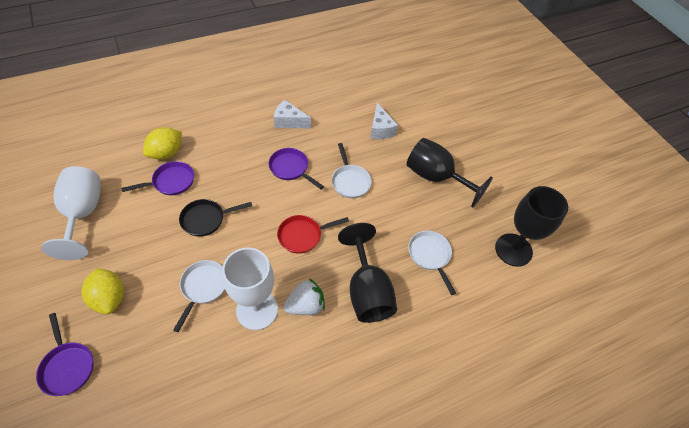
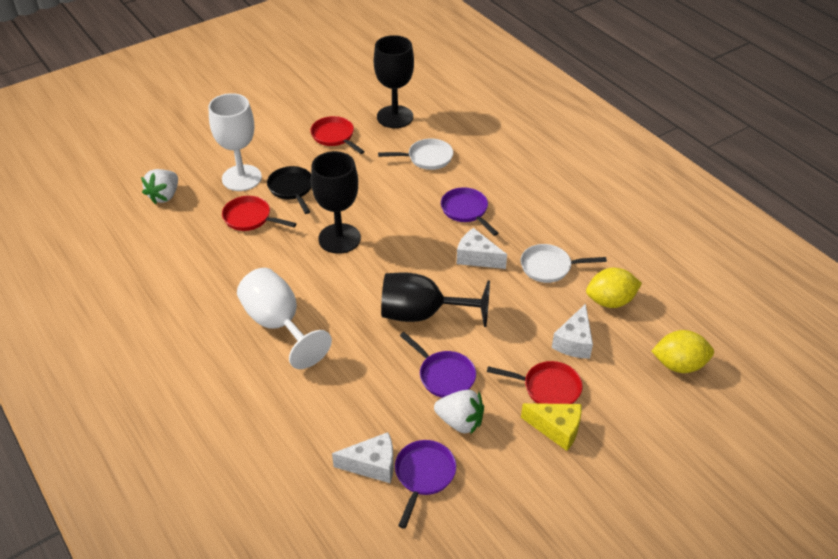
red pan: 1 -> 3
white cheese: 2 -> 3
white pan: 3 -> 2
white strawberry: 1 -> 2
yellow cheese: 0 -> 1

